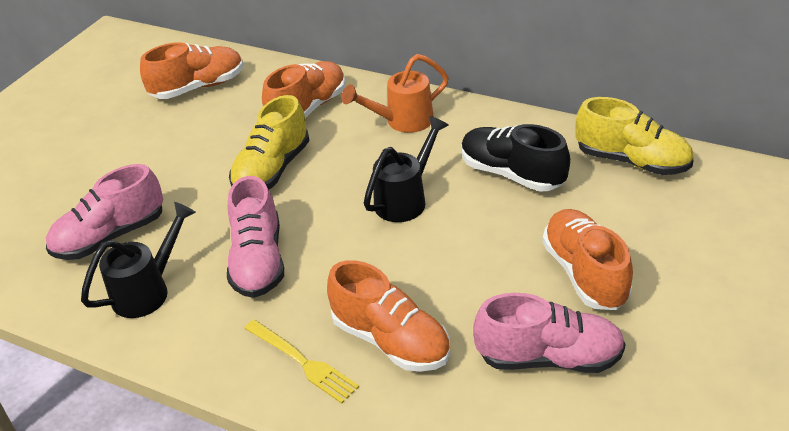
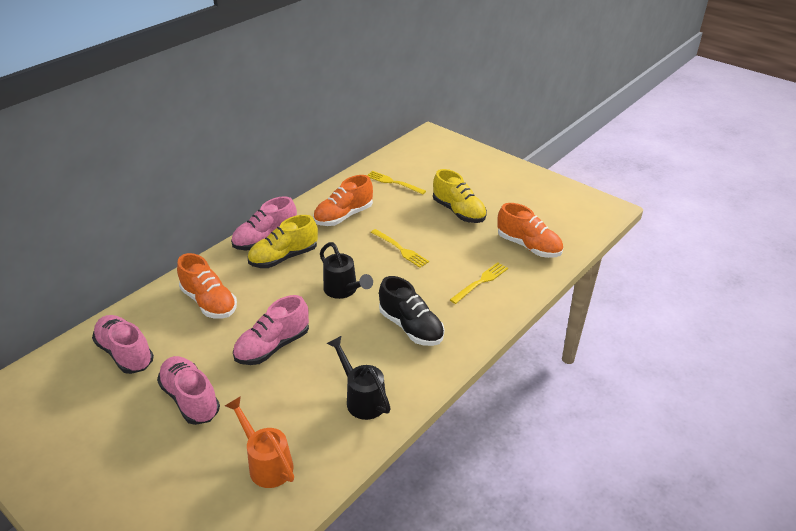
orange shoe: 4 -> 3
pink shoe: 3 -> 4
yellow fork: 1 -> 3

